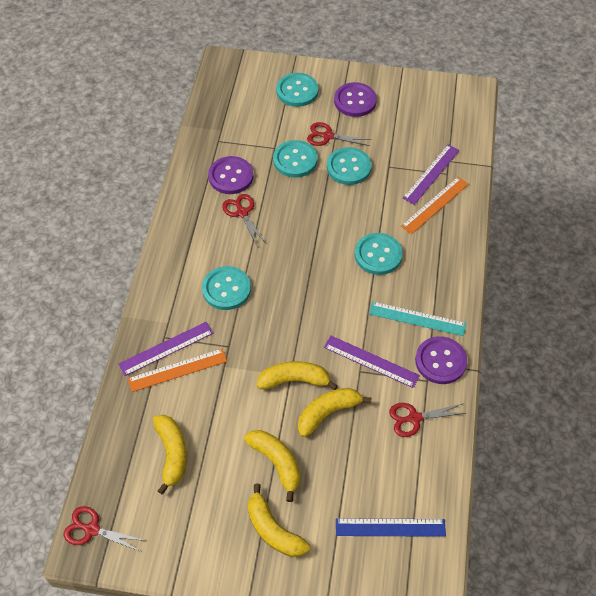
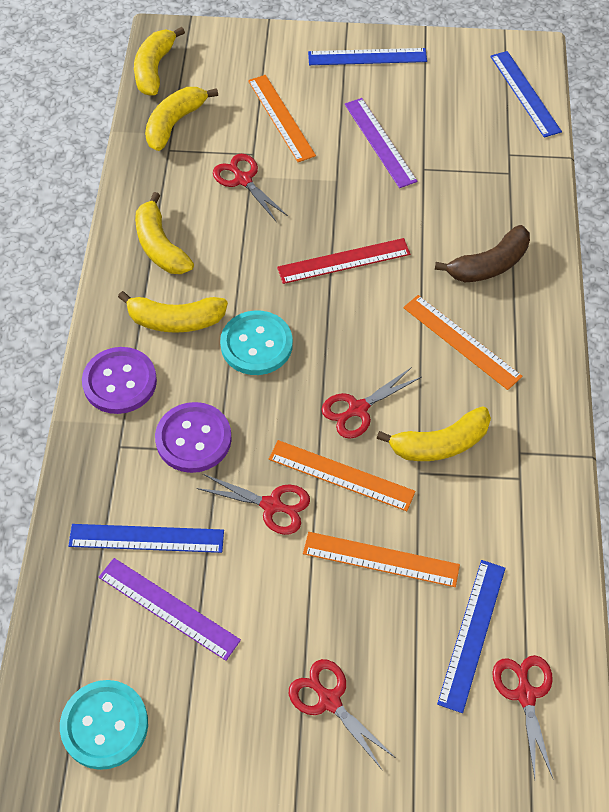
blue ruler: 1 -> 4
brown banana: 0 -> 1
orange ruler: 2 -> 4
purple button: 3 -> 2
purple ruler: 3 -> 2
red ruler: 0 -> 1
red scissors: 4 -> 5
turquoise button: 5 -> 2
turquoise ruler: 1 -> 0

